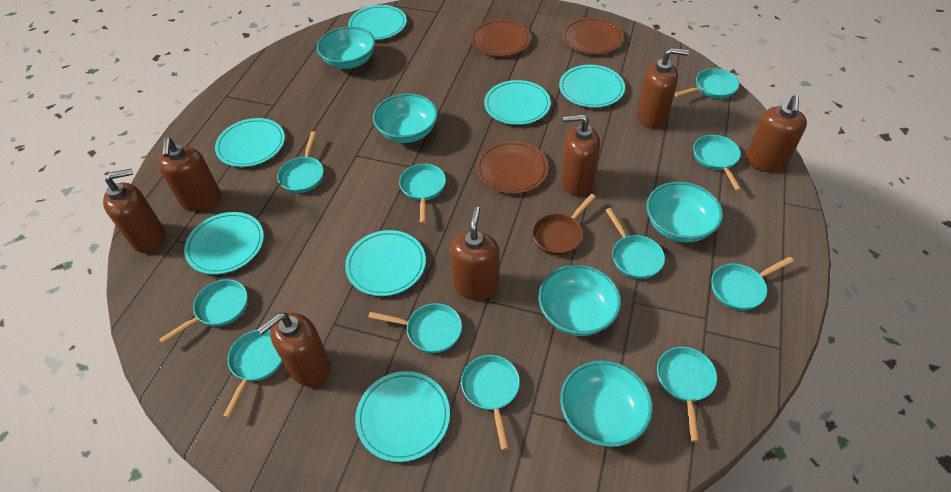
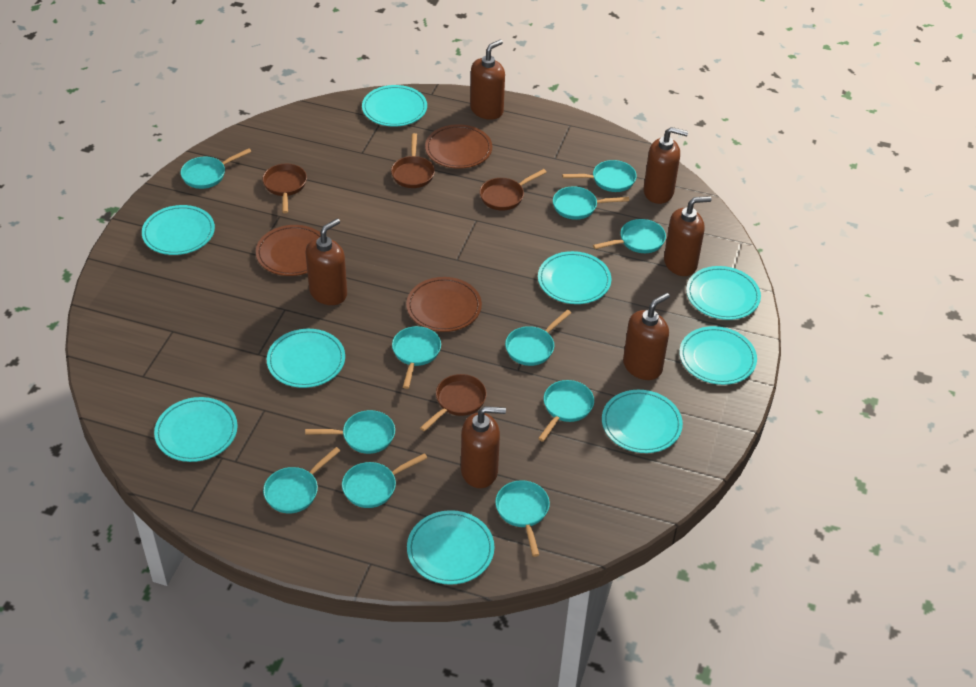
brown pan: 1 -> 4
brown soap dispenser: 7 -> 6
turquoise bowl: 5 -> 0
turquoise plate: 7 -> 9

